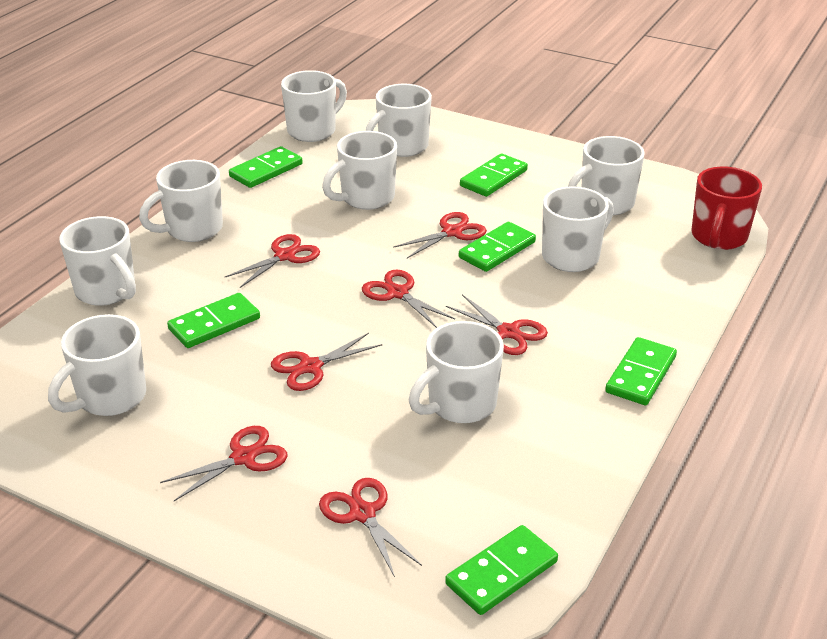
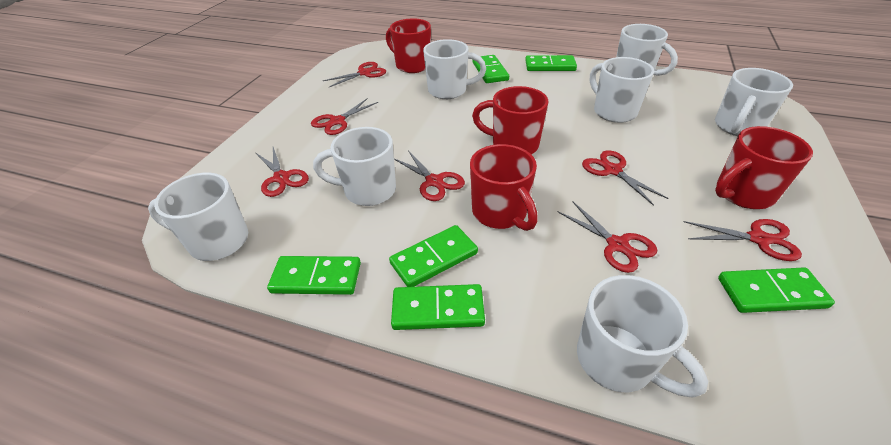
red mug: 1 -> 4
white mug: 9 -> 7

